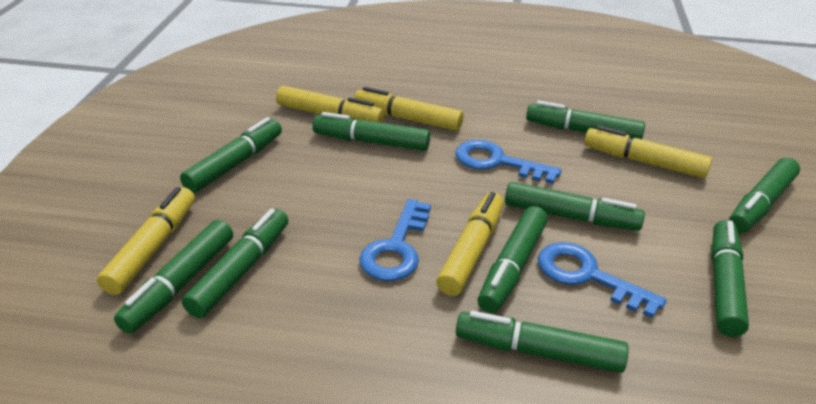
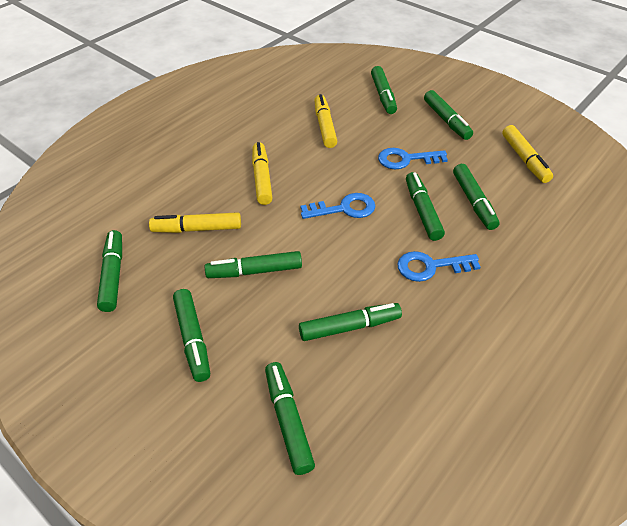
green marker: 10 -> 9
yellow marker: 5 -> 4

